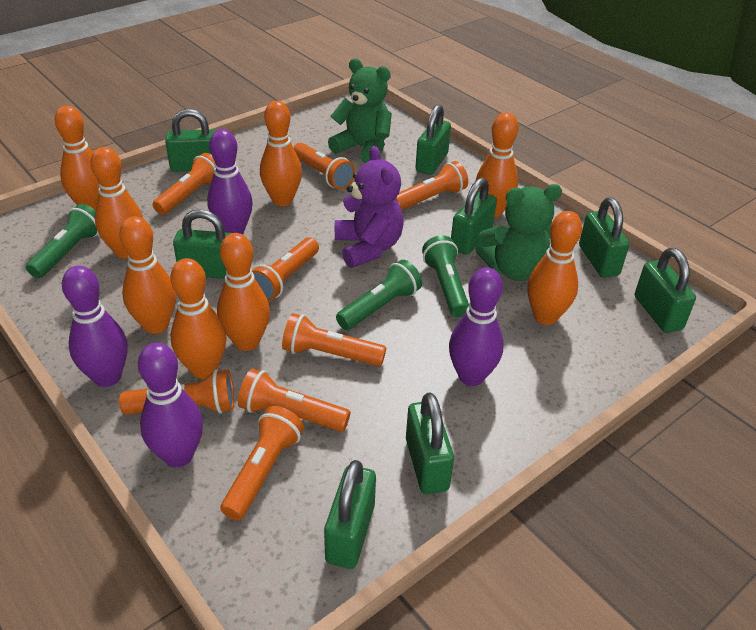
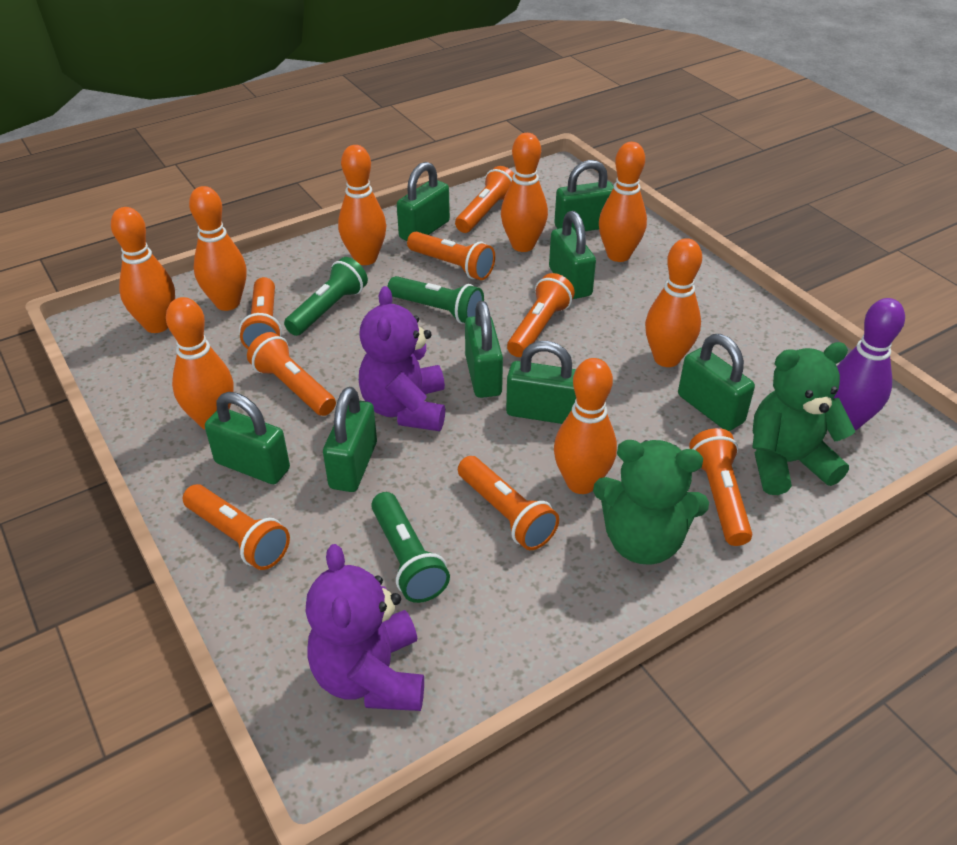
purple bowling pin: 4 -> 1
purple teddy bear: 1 -> 2

